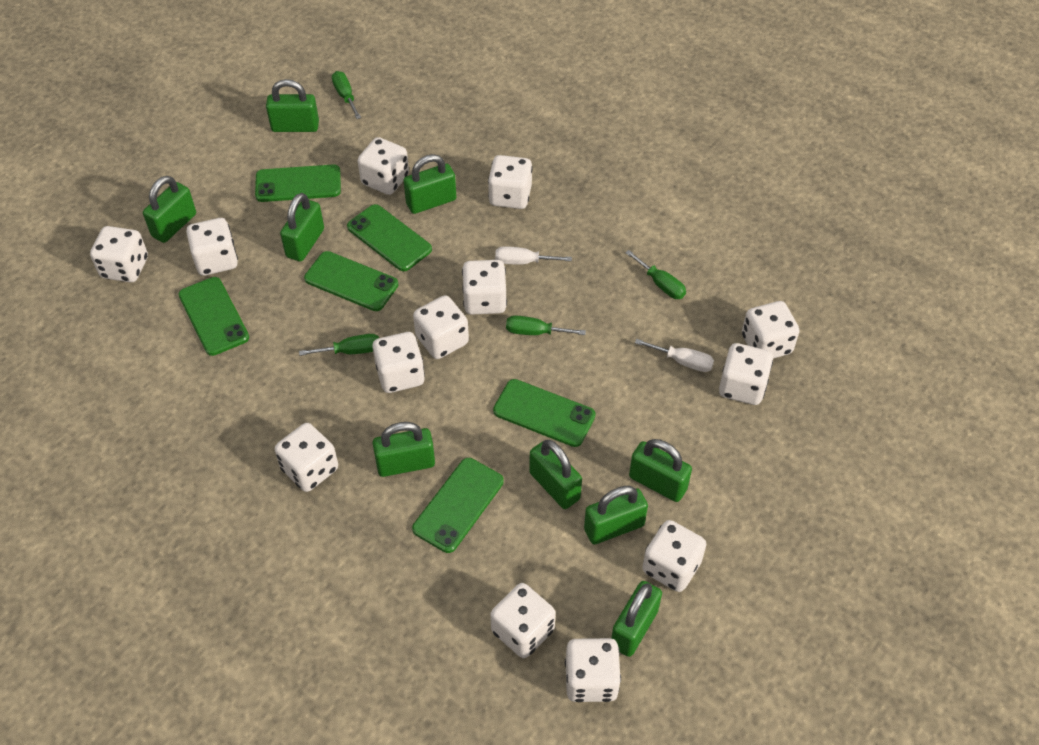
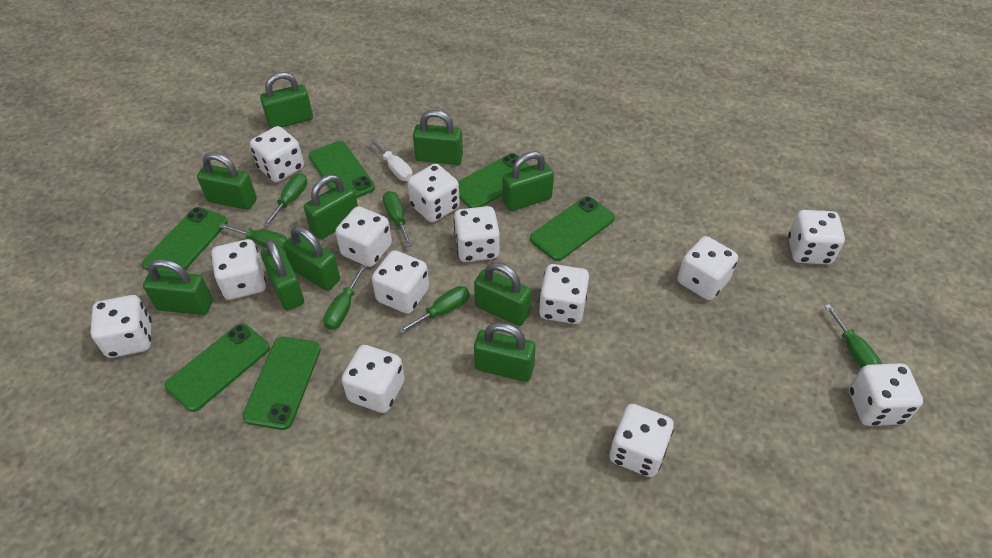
green padlock: 9 -> 10
green screwdriver: 4 -> 6
white screwdriver: 2 -> 1

